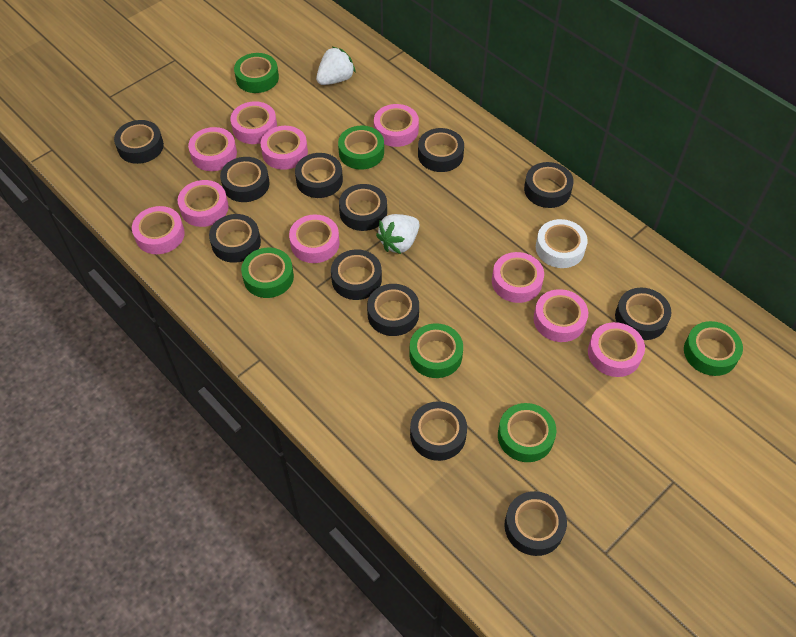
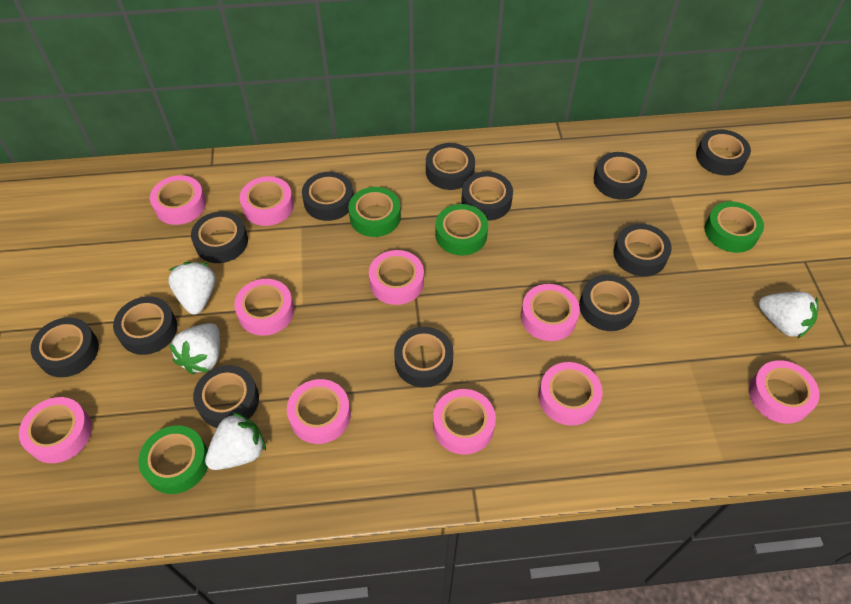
green tape: 6 -> 4
white strawberry: 2 -> 4
white tape: 1 -> 0

